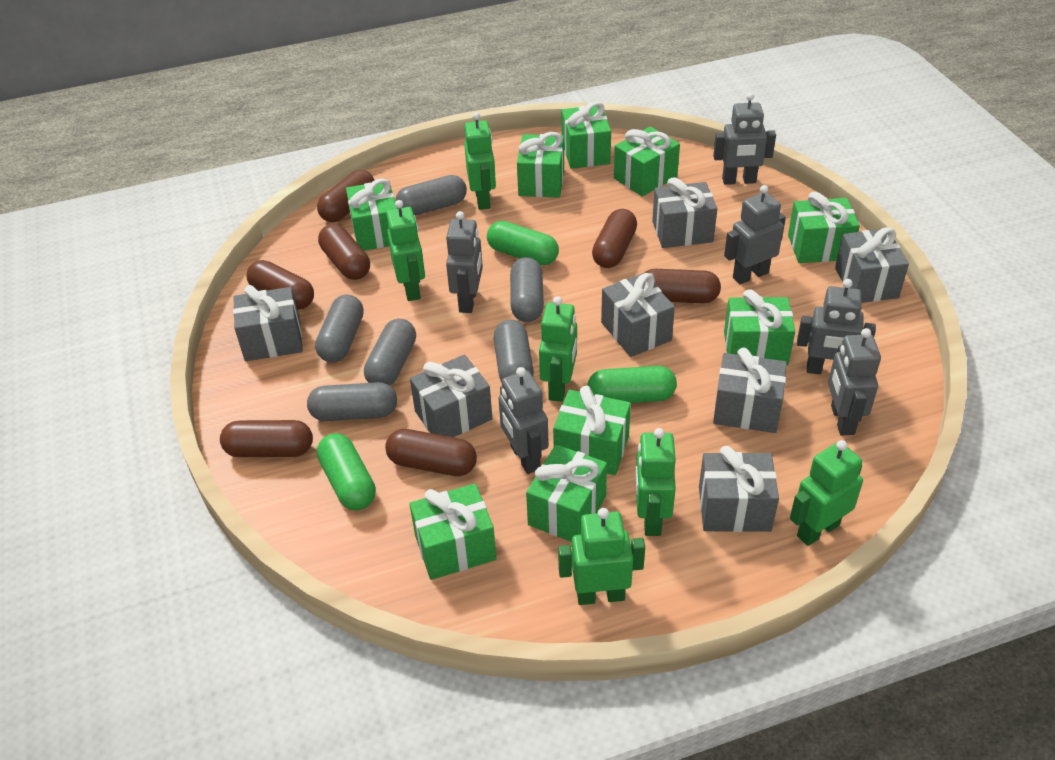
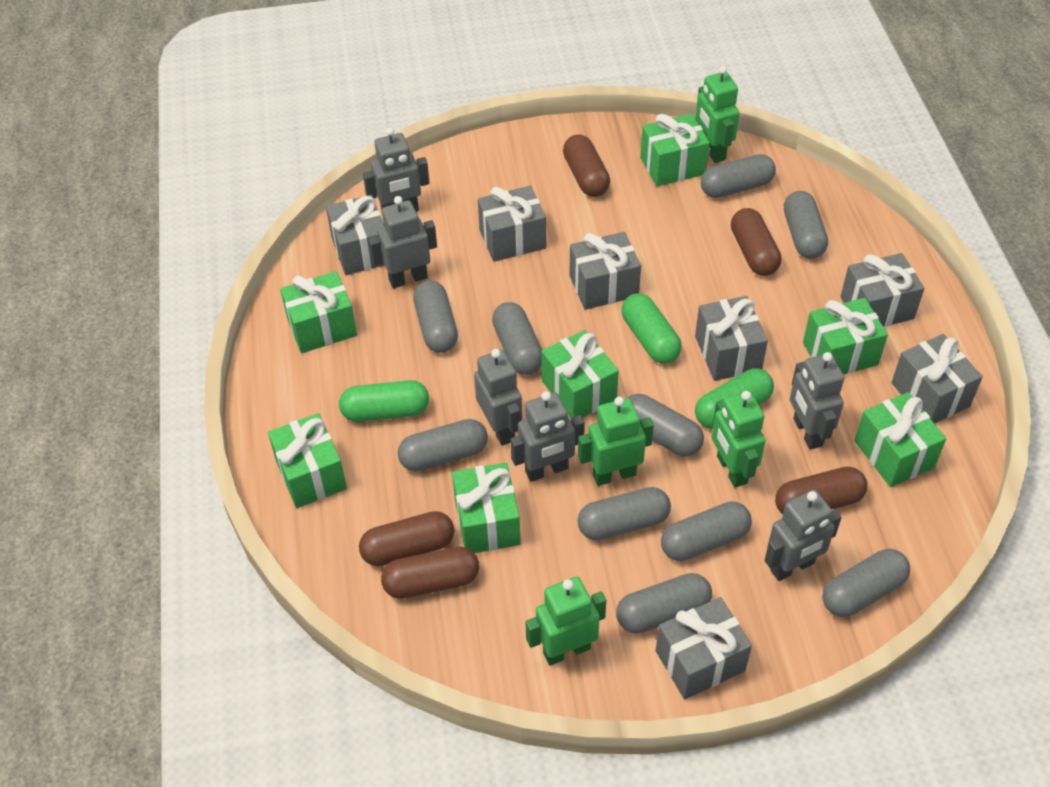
brown capsule: 7 -> 5
green gift: 9 -> 7
green robot: 6 -> 4
grey capsule: 6 -> 10

